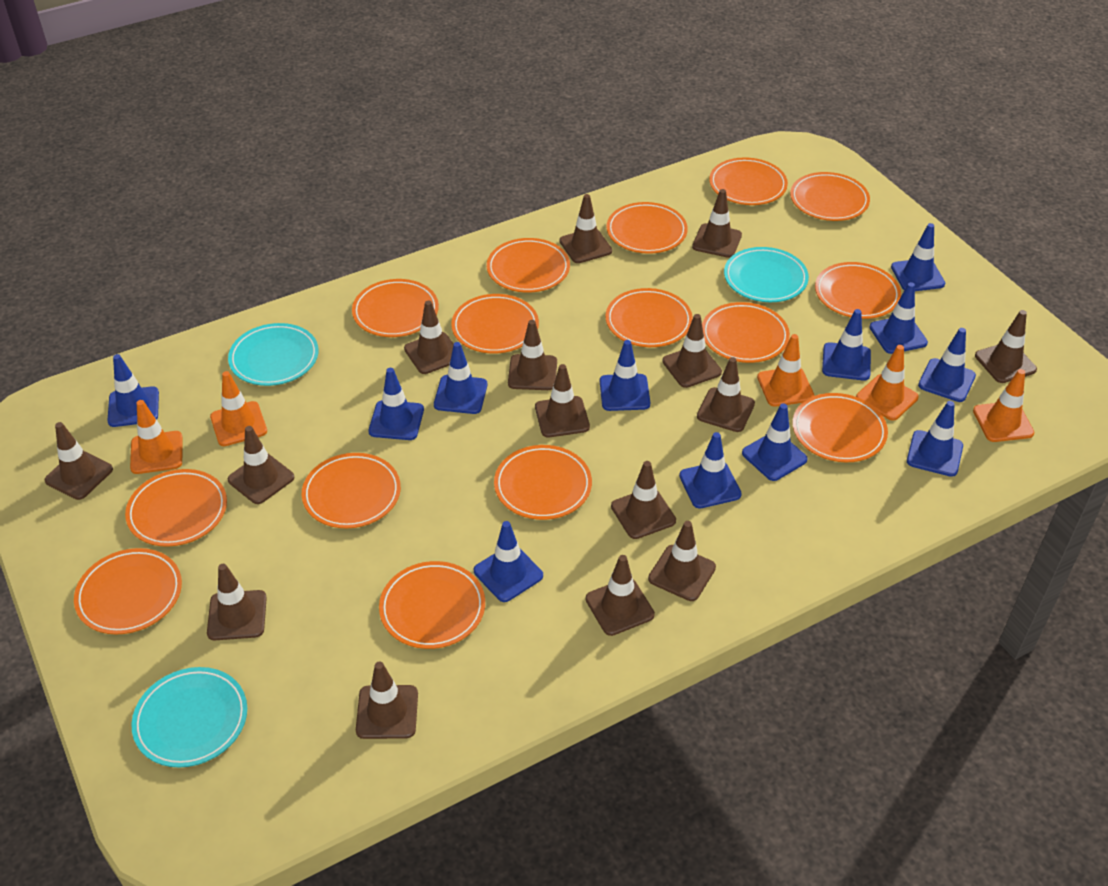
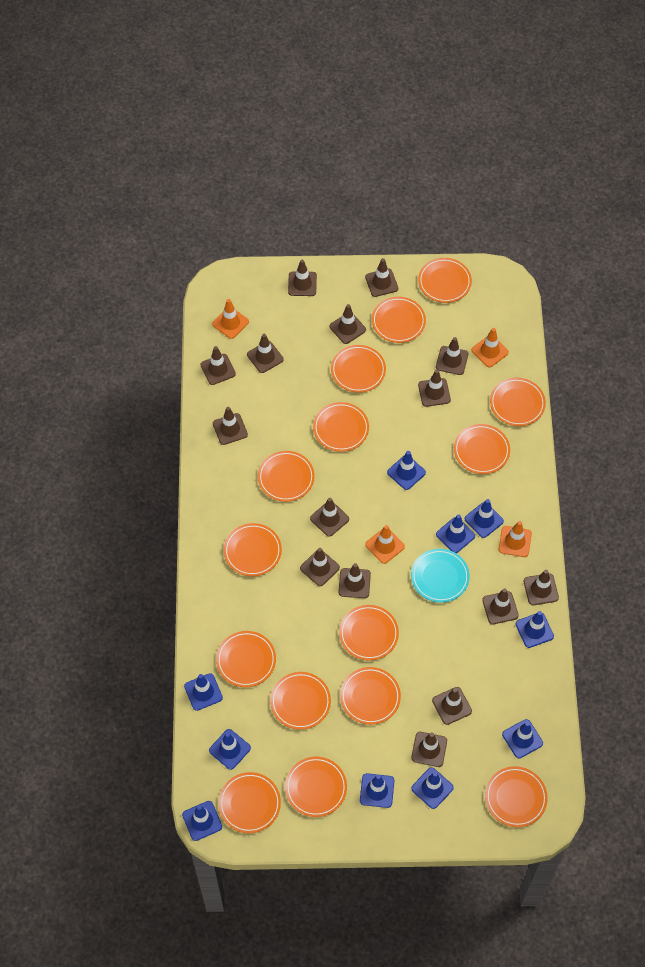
blue traffic cone: 12 -> 10
orange traffic cone: 5 -> 4
turquoise plate: 3 -> 1

